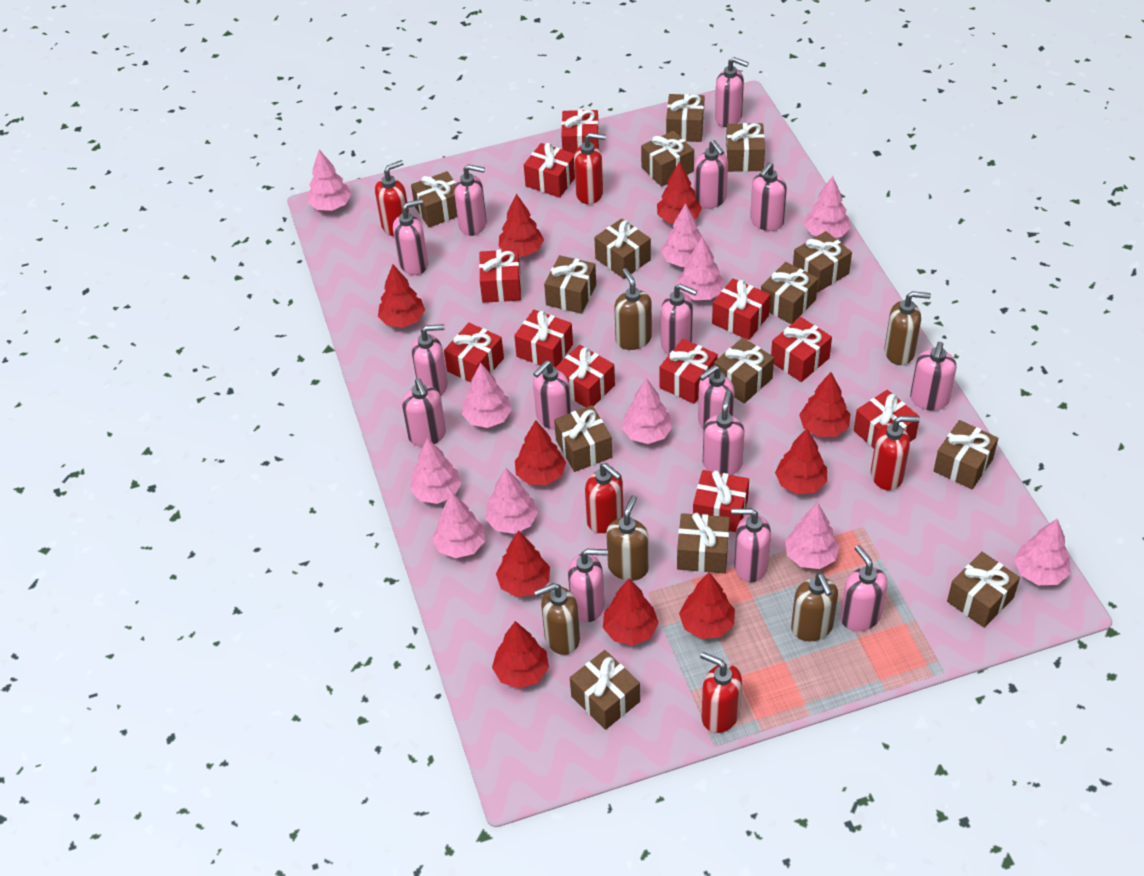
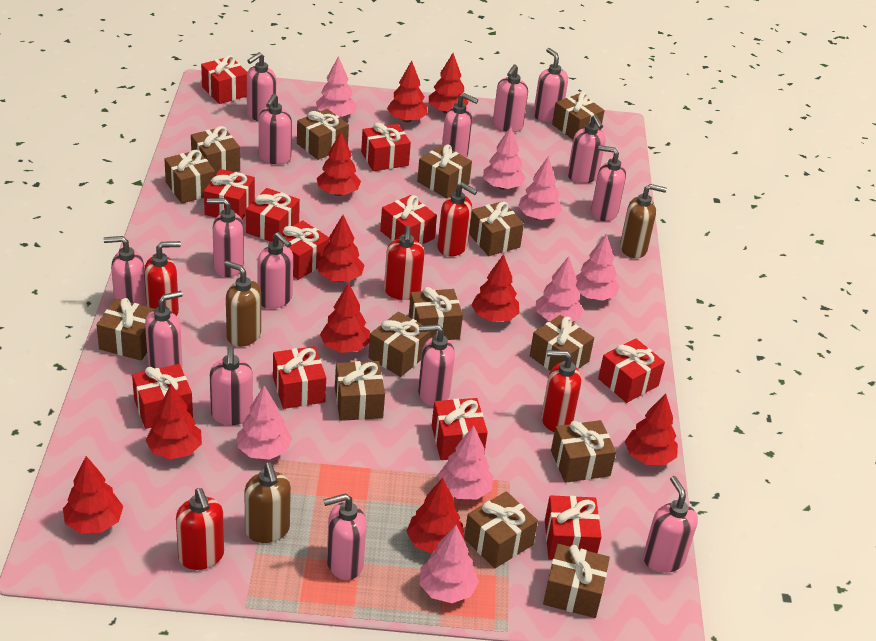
brown soap dispenser: 5 -> 3
pink tree: 11 -> 8

